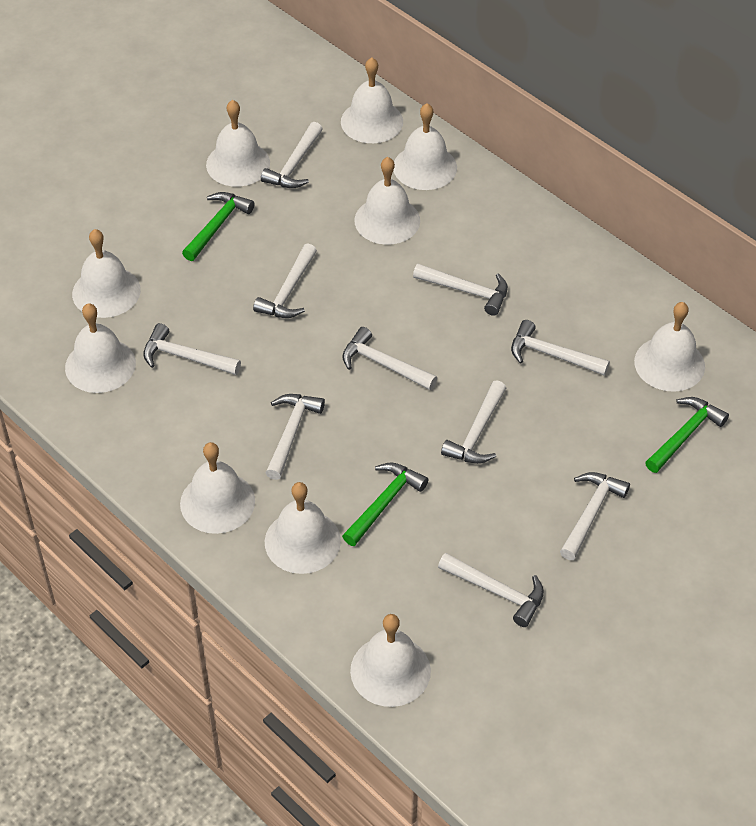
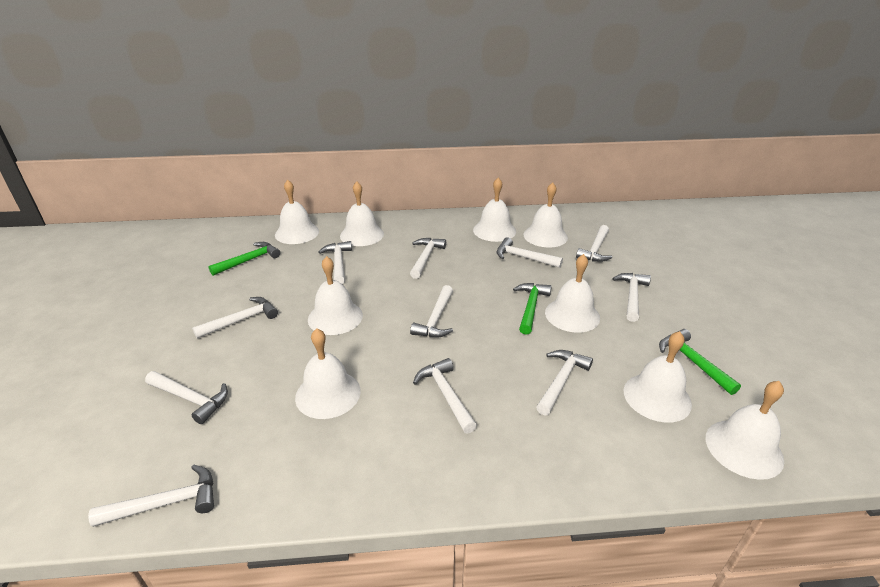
white bell: 10 -> 9
white hammer: 10 -> 11

